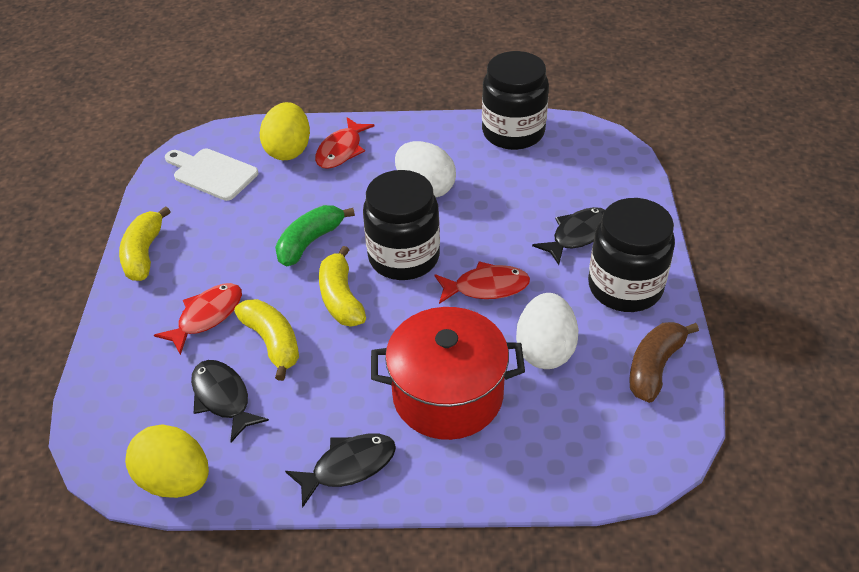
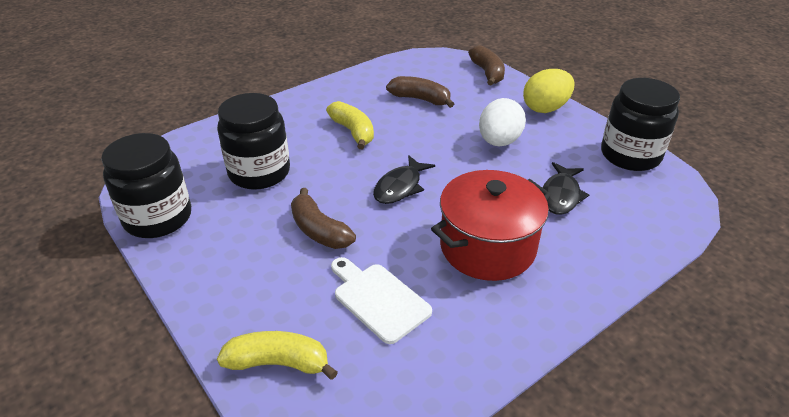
black fish: 3 -> 2
brown banana: 1 -> 3
green banana: 1 -> 0
red fish: 3 -> 0
white egg: 2 -> 1
yellow banana: 3 -> 2
yellow egg: 2 -> 1

